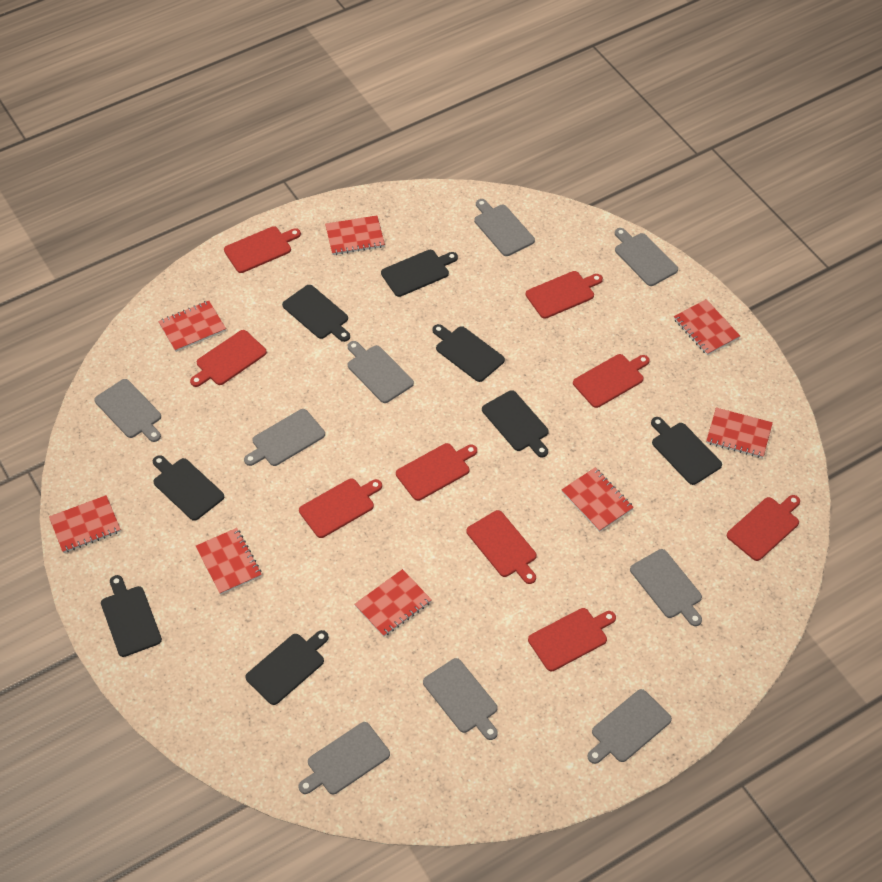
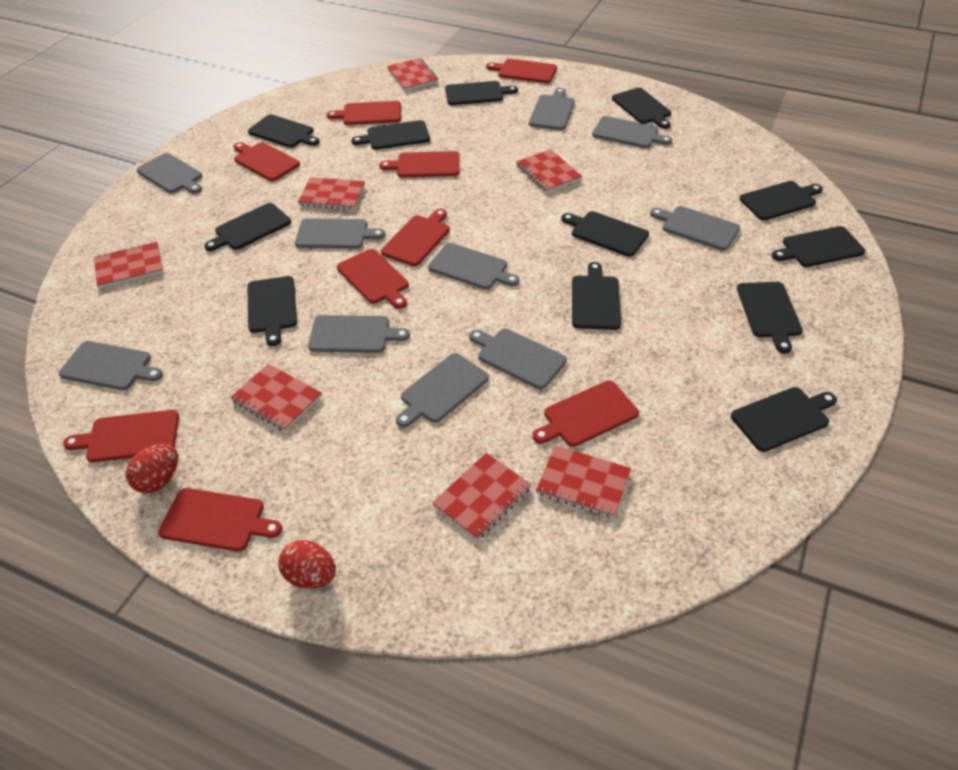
black cutting board: 8 -> 12
grey cutting board: 9 -> 10
red egg: 0 -> 2
red notebook: 8 -> 7

